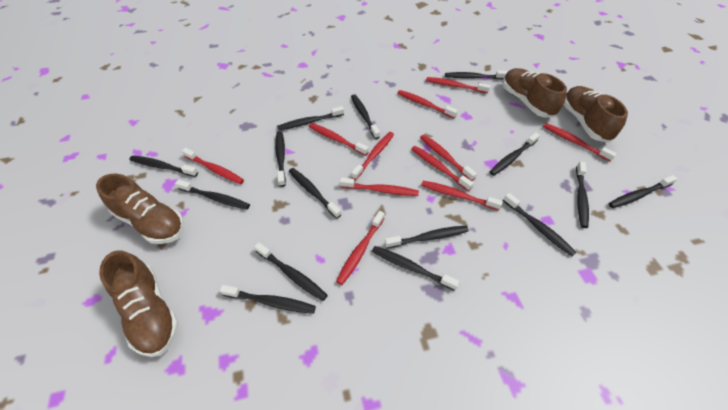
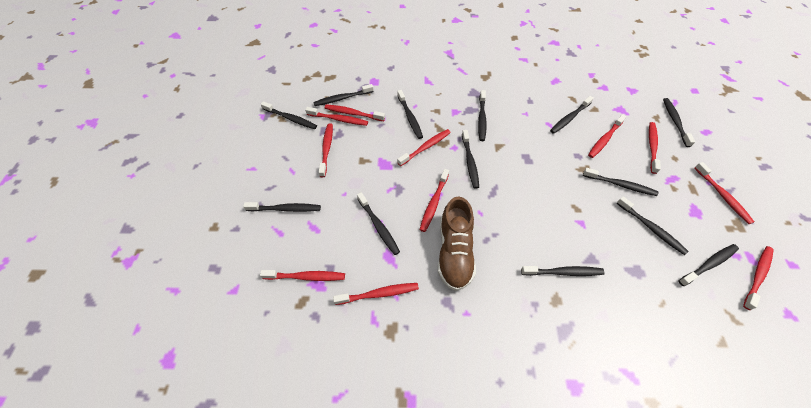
black toothbrush: 15 -> 13
brown shoe: 4 -> 1

